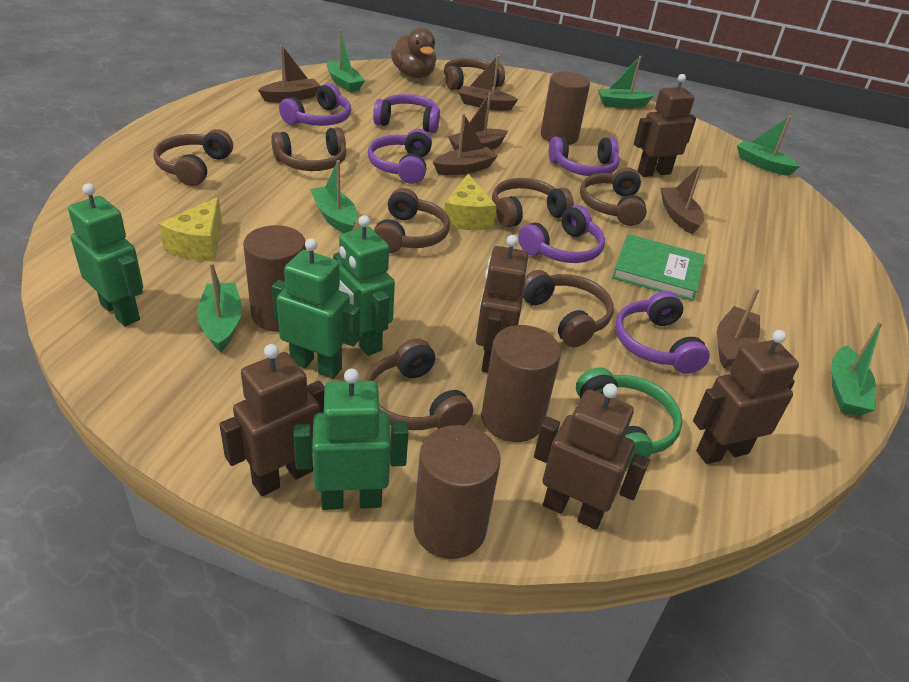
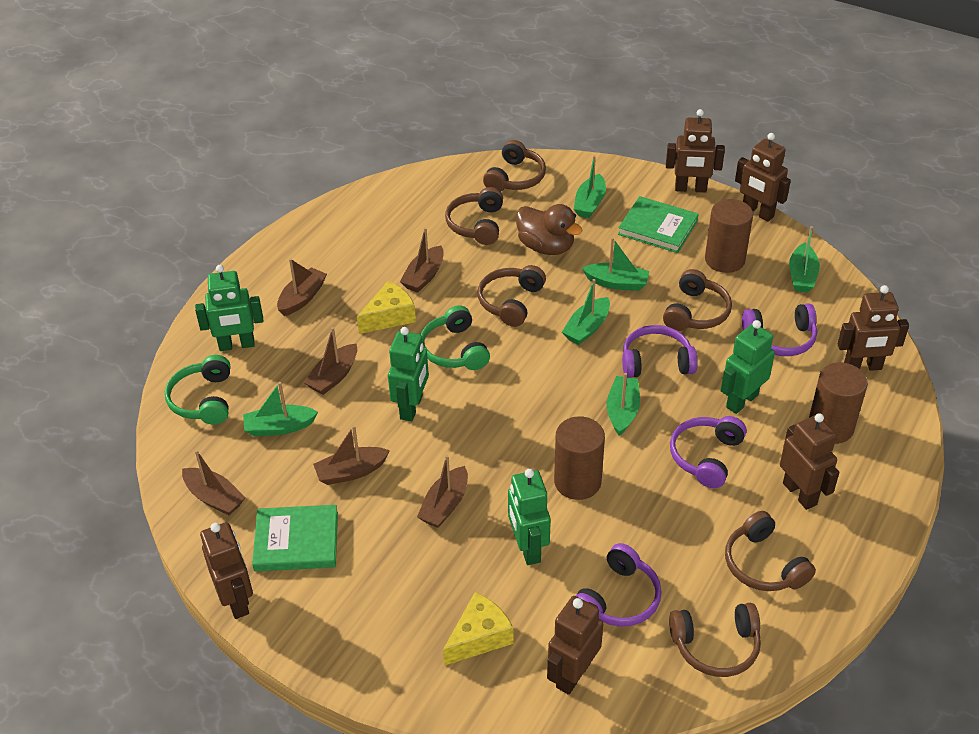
brown cylinder: 4 -> 3
brown headphones: 8 -> 6
brown robot: 5 -> 6
green book: 1 -> 2
green headphones: 1 -> 2
purple headphones: 6 -> 4

